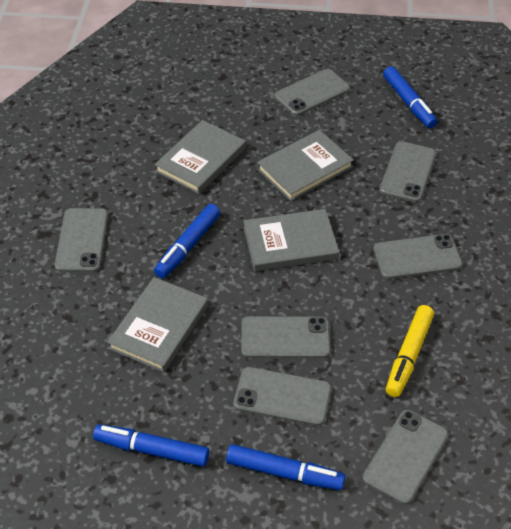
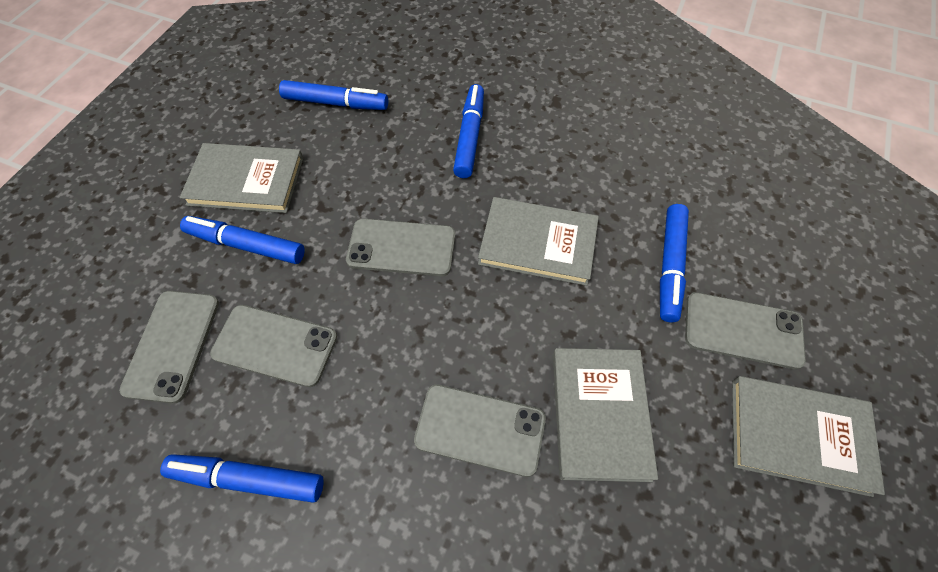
blue marker: 4 -> 5
grey phone: 7 -> 5
yellow marker: 1 -> 0

